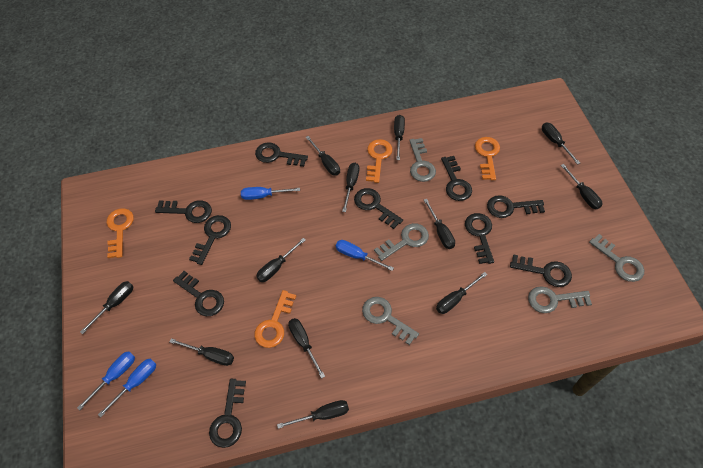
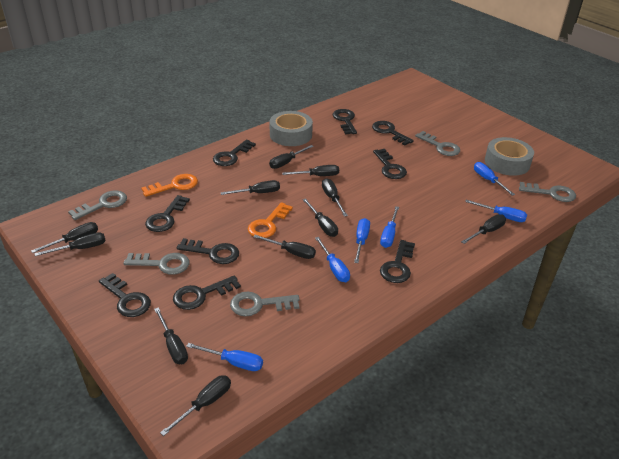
black key: 10 -> 9
black screwdriver: 12 -> 11
blue screwdriver: 4 -> 6
grey tape: 0 -> 2
orange key: 4 -> 2

